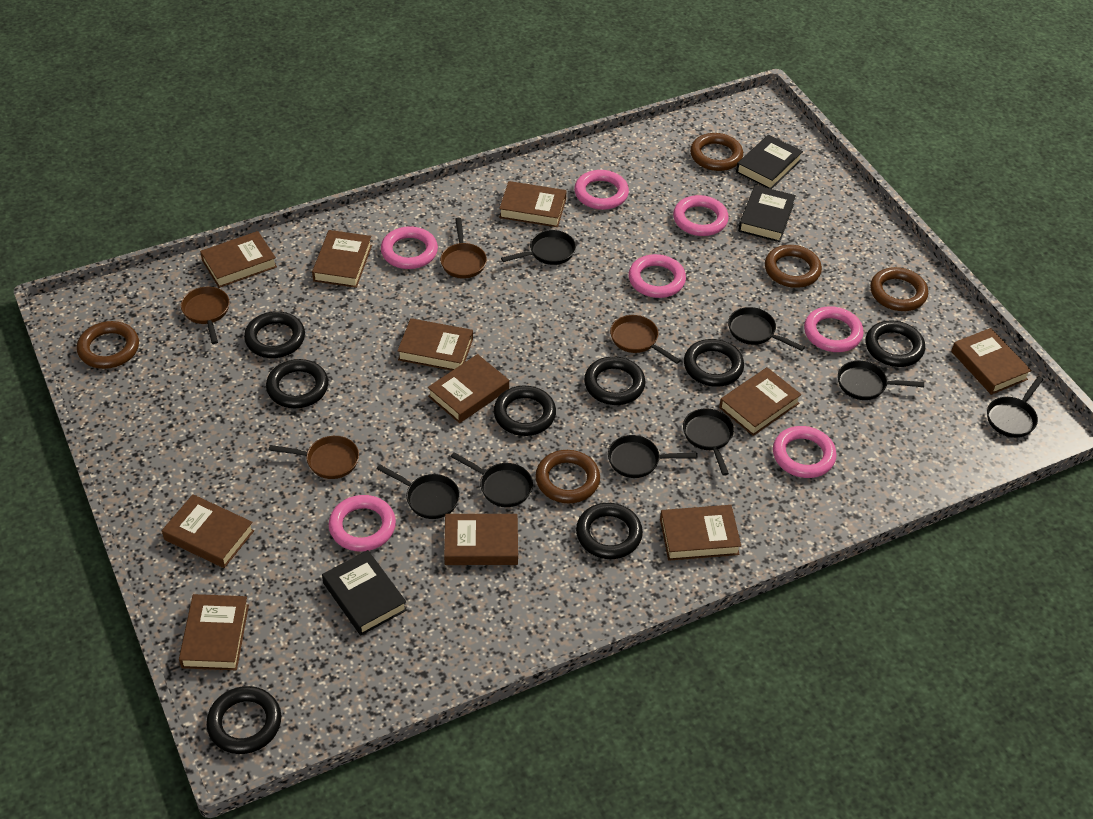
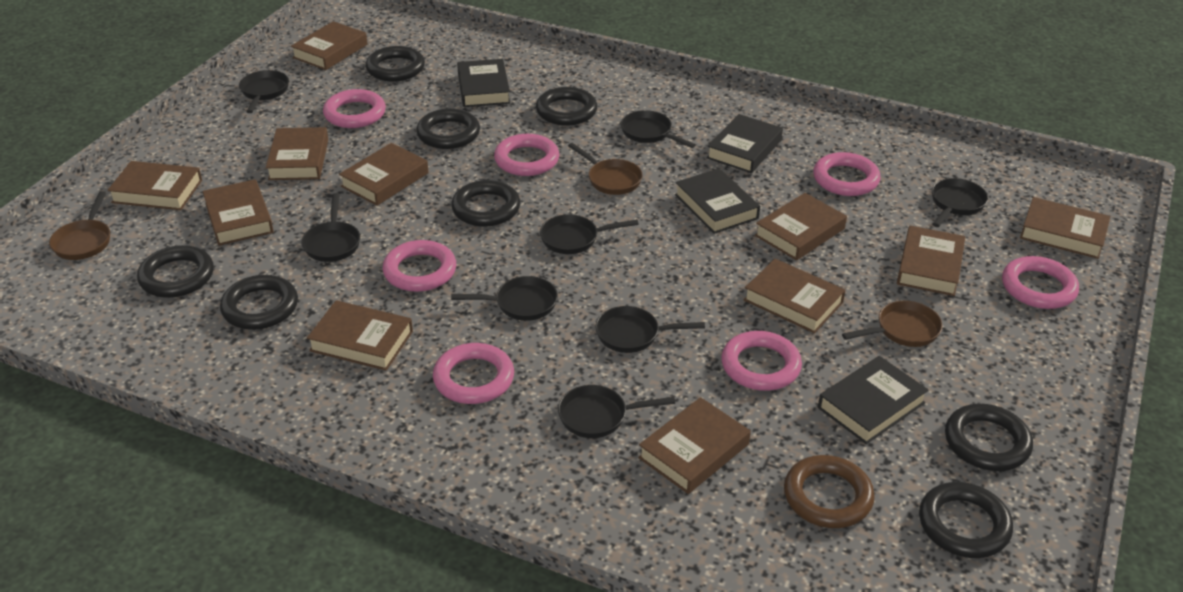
black book: 3 -> 4
brown pan: 4 -> 3
brown ring: 5 -> 1

